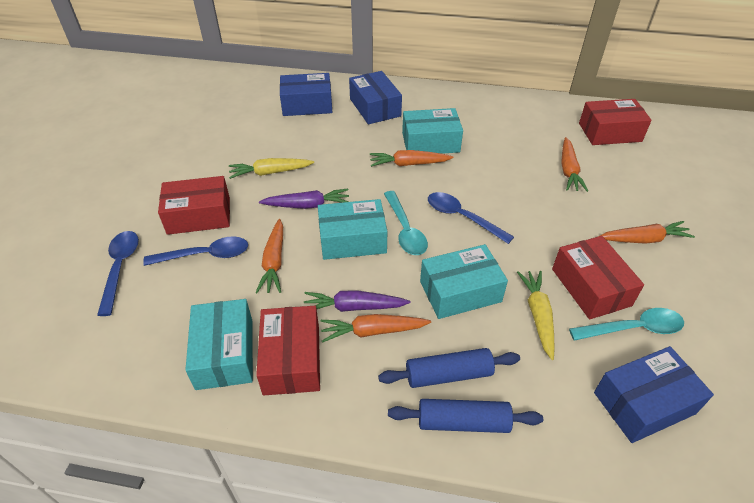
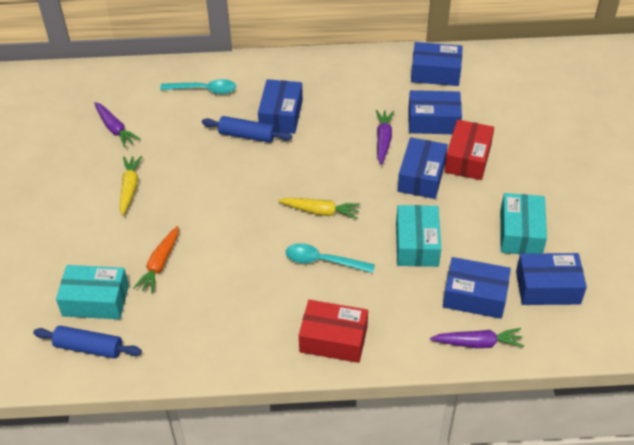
blue box: 3 -> 6
blue spoon: 3 -> 0
orange carrot: 5 -> 1
purple carrot: 2 -> 3
red box: 4 -> 2
turquoise box: 4 -> 3

